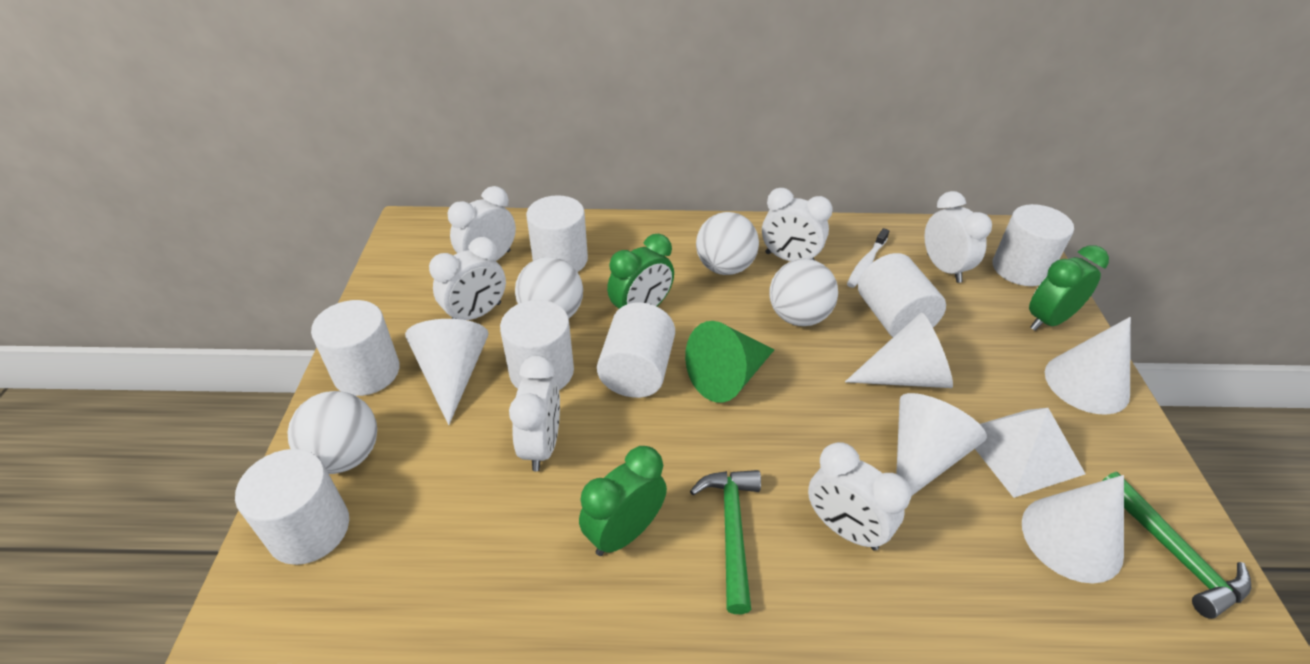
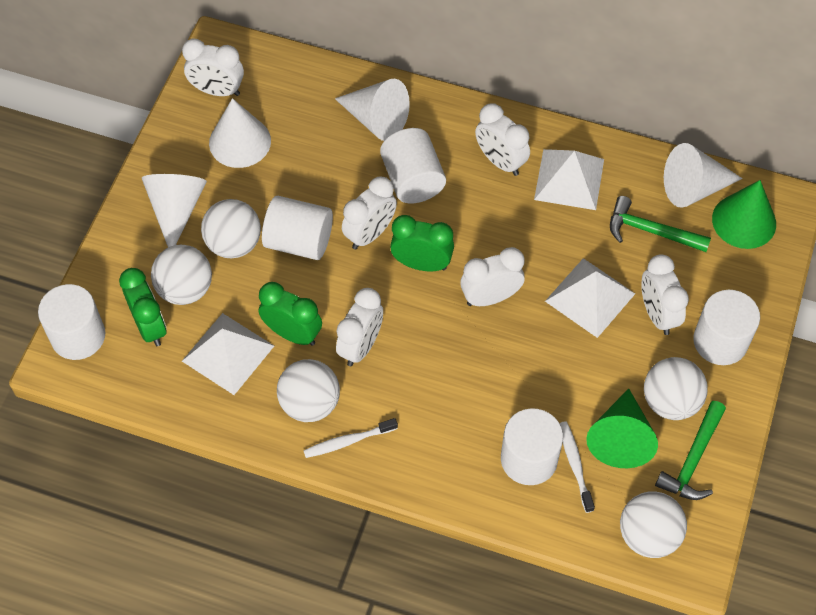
green cone: 1 -> 2
white ball: 4 -> 5
white cone: 5 -> 4
white cylinder: 7 -> 5
white pyramid: 1 -> 3
white toothbrush: 1 -> 2

